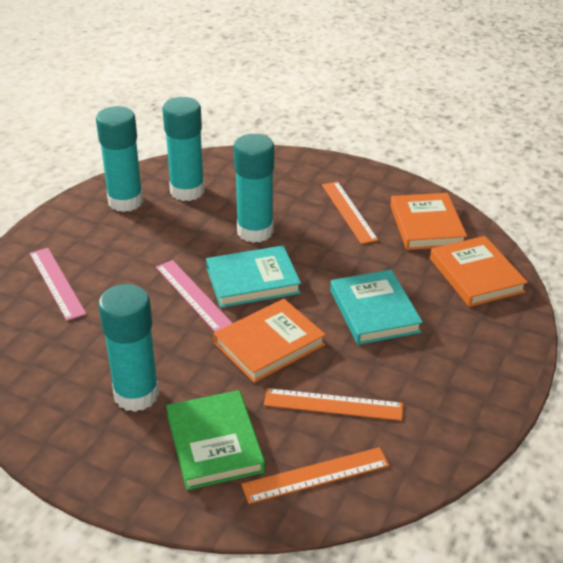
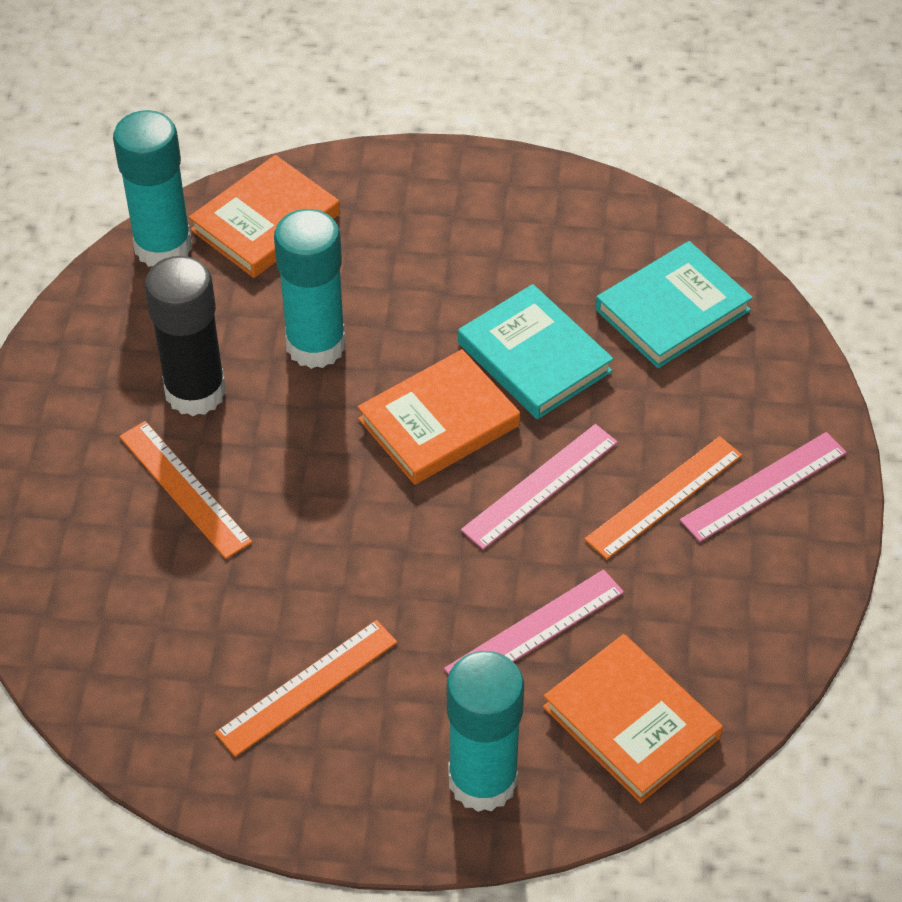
black glue stick: 0 -> 1
green book: 1 -> 0
pink ruler: 2 -> 3
turquoise glue stick: 4 -> 3

